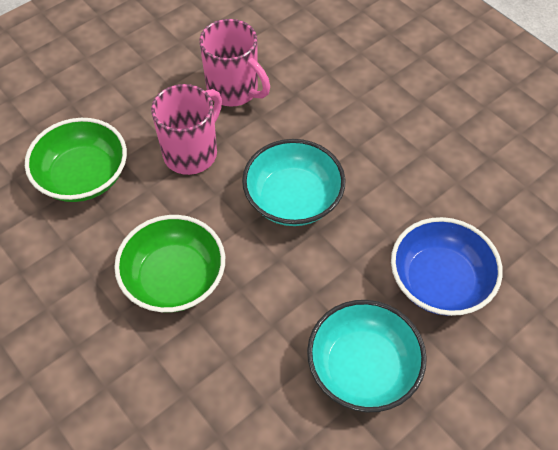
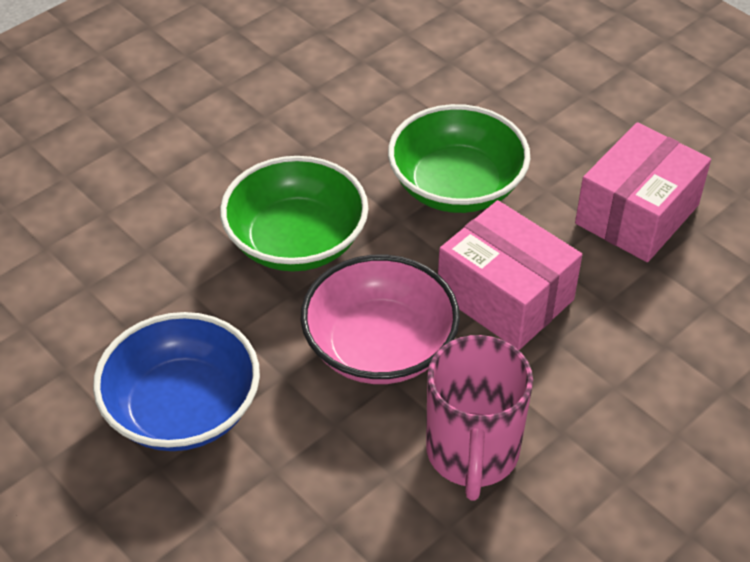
pink bowl: 0 -> 1
pink box: 0 -> 2
pink mug: 2 -> 1
turquoise bowl: 2 -> 0

